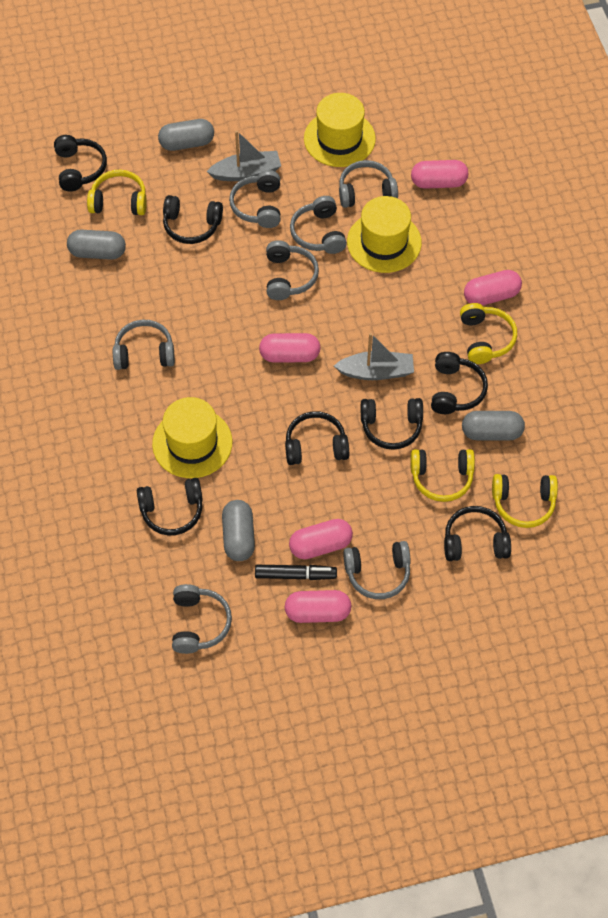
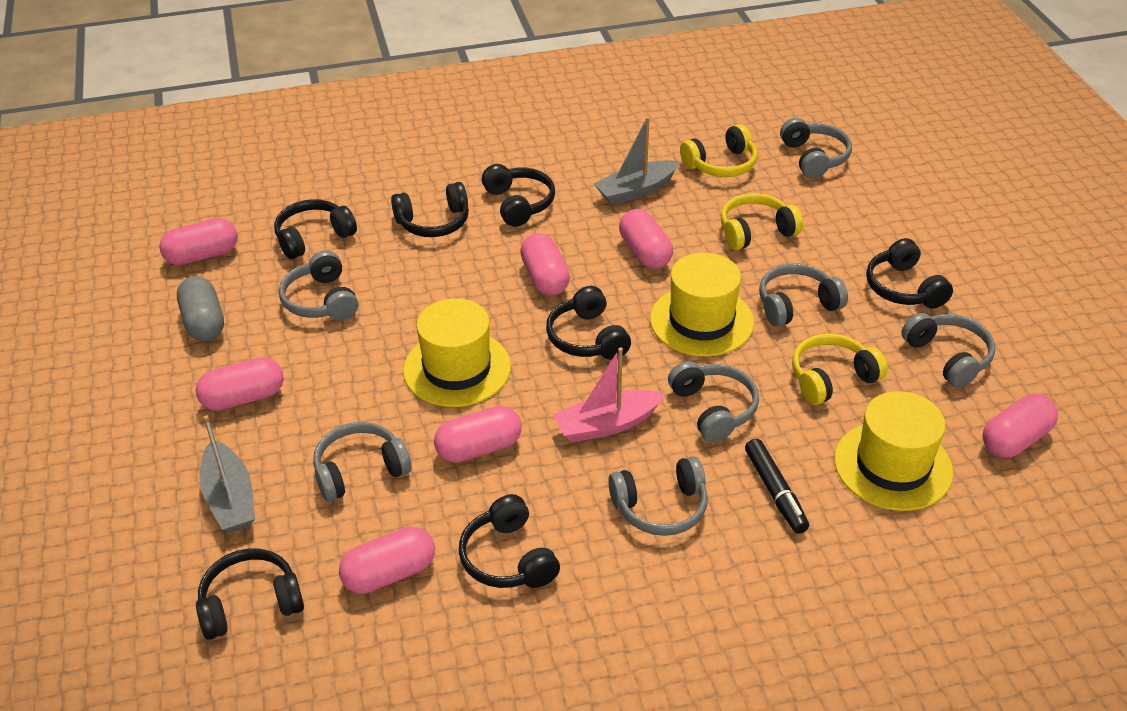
grey capsule: 4 -> 1
pink boat: 0 -> 1
pink capsule: 5 -> 7
yellow headphones: 4 -> 3

